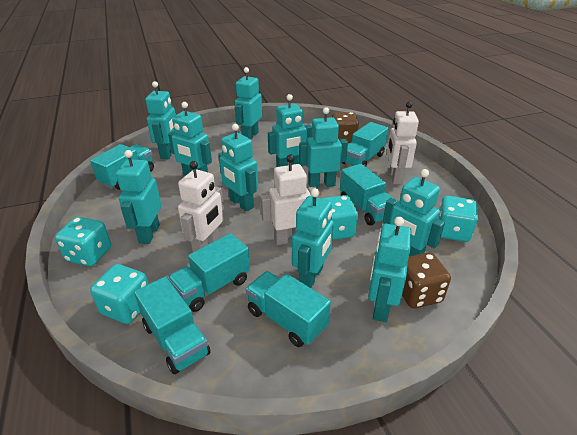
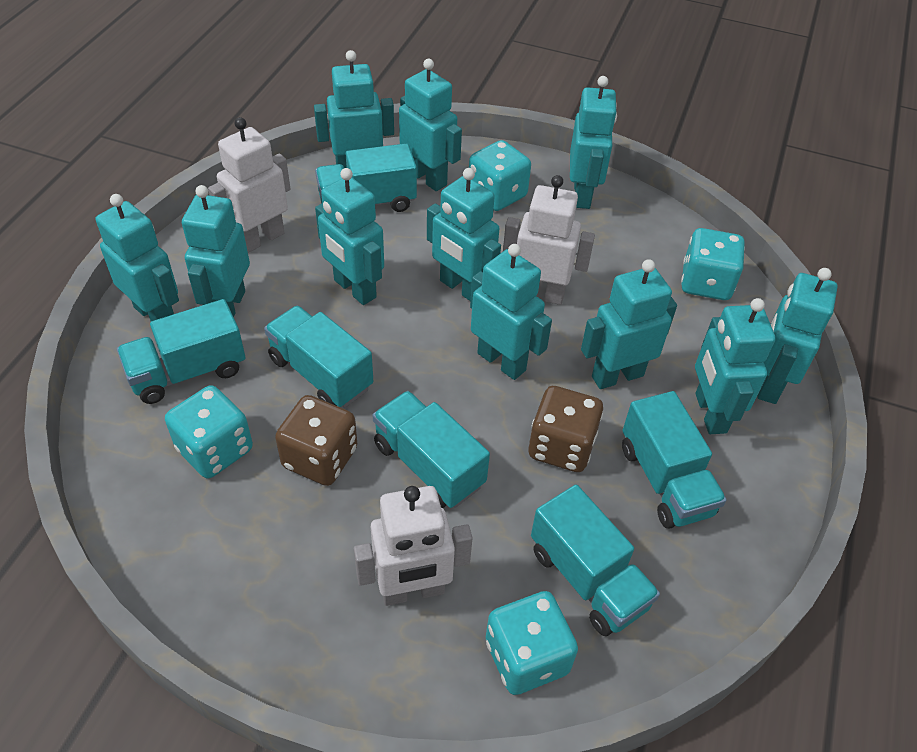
turquoise robot: 10 -> 11

